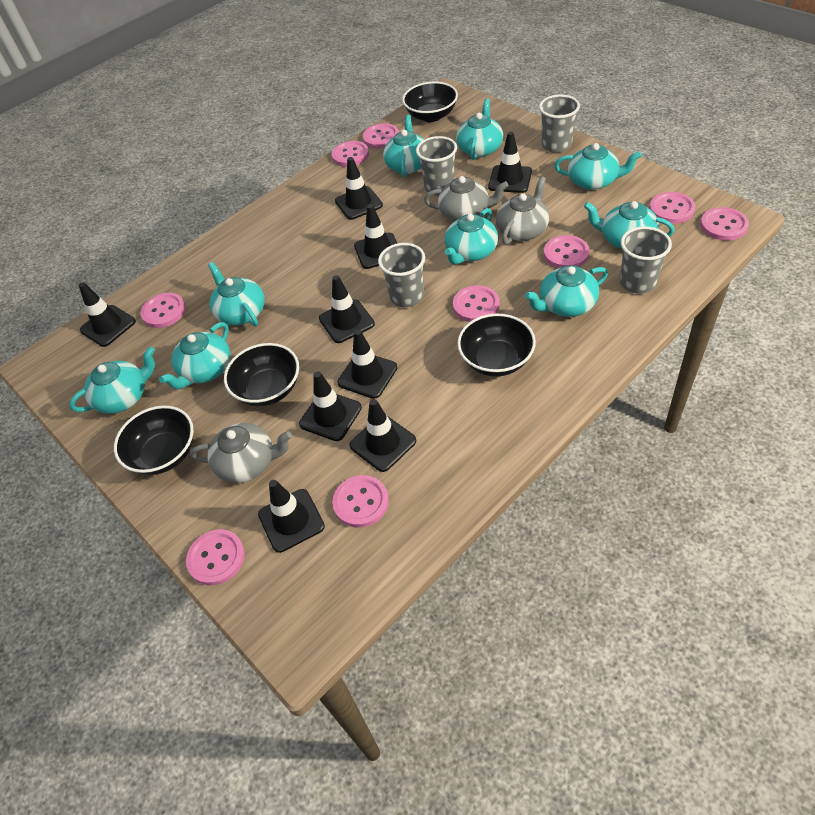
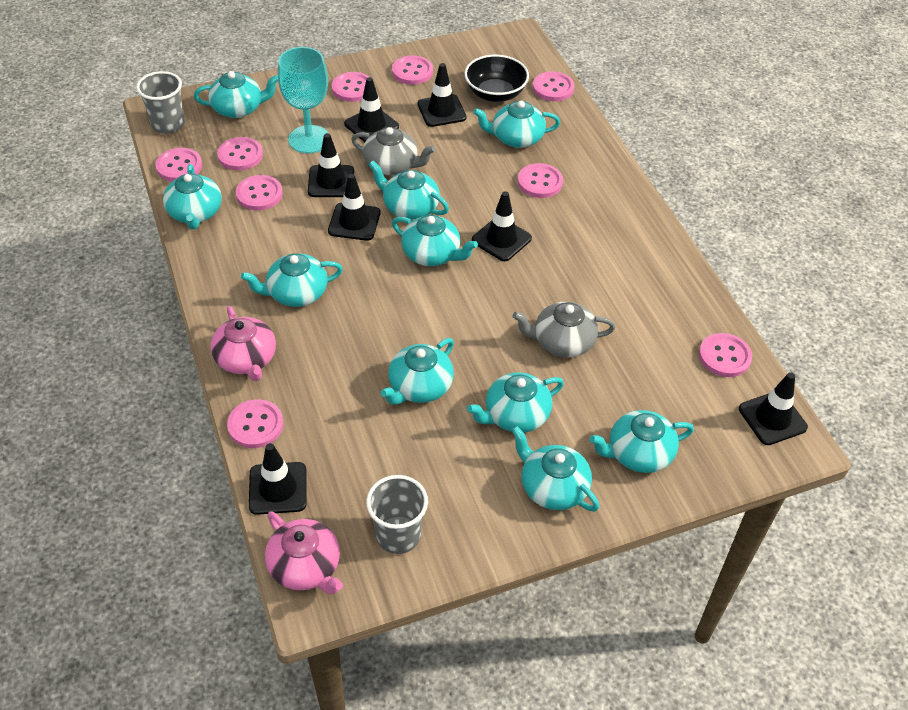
black bowl: 4 -> 1
black traffic cone: 9 -> 7
grey cup: 4 -> 2
grey teapot: 3 -> 2
pink teapot: 0 -> 2
turquoise goblet: 0 -> 1
turquoise teapot: 9 -> 10

